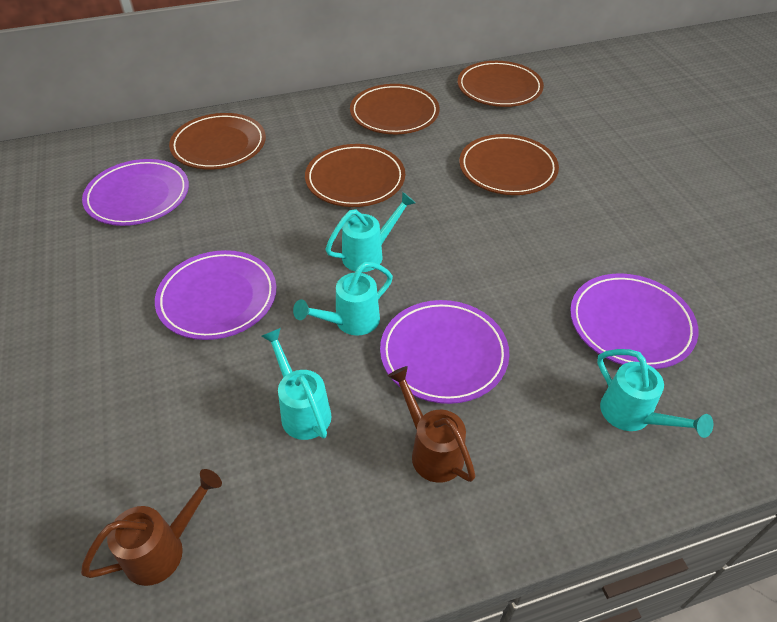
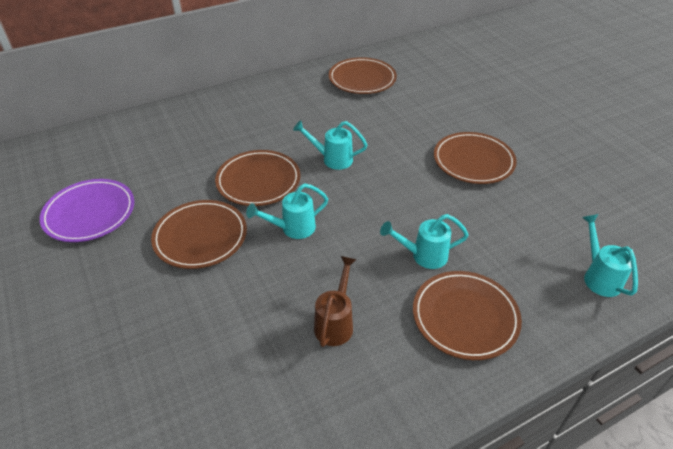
brown watering can: 2 -> 1
purple plate: 4 -> 1

